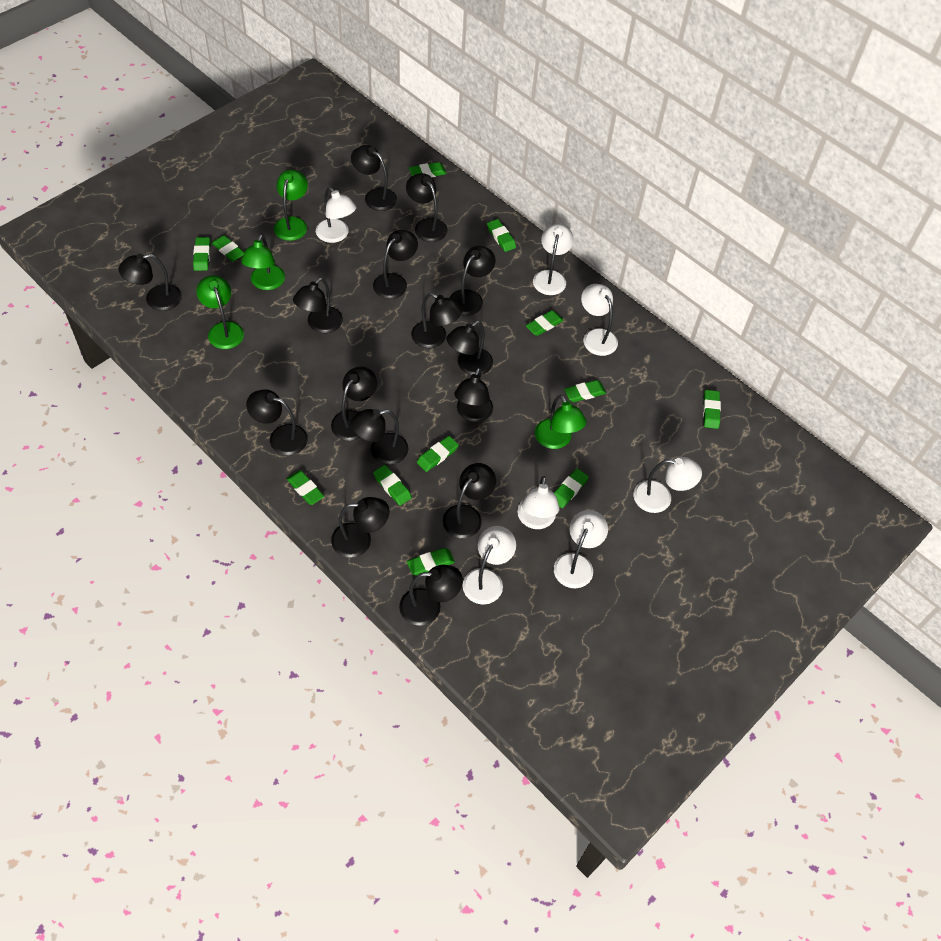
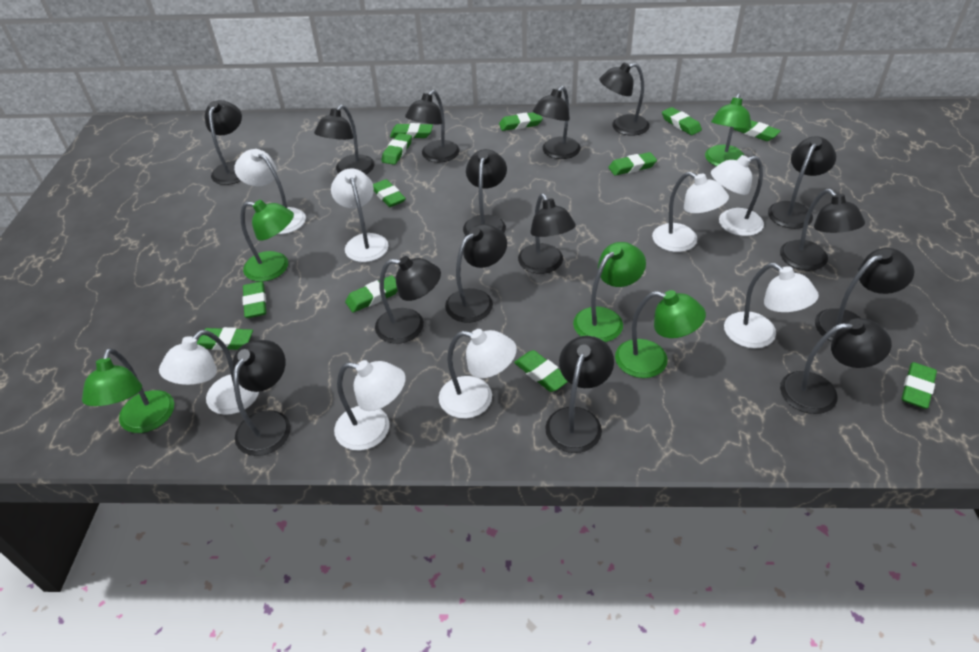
green lamp: 4 -> 5
white lamp: 7 -> 8

